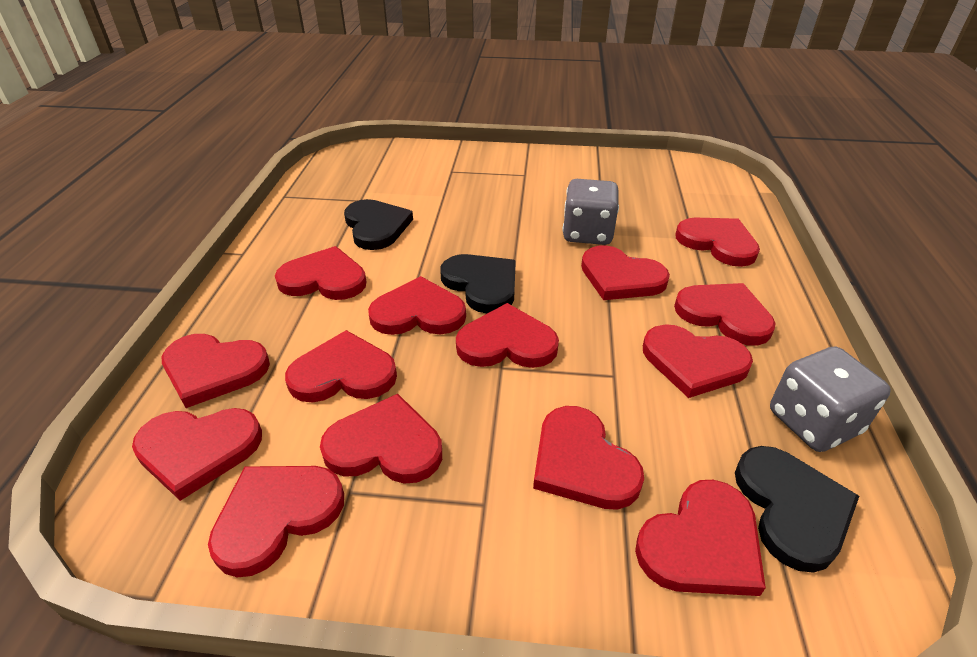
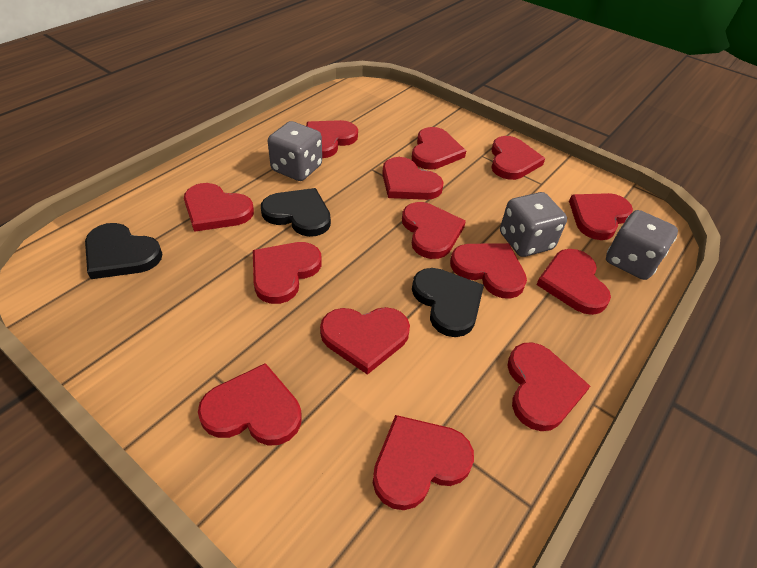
grey dice: 2 -> 3

